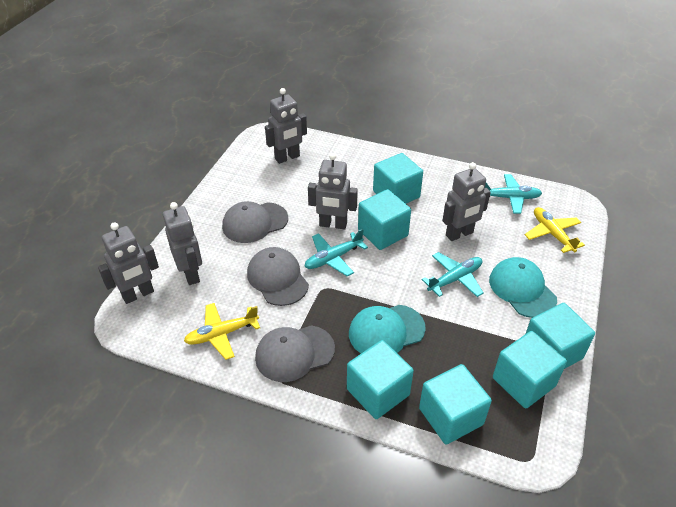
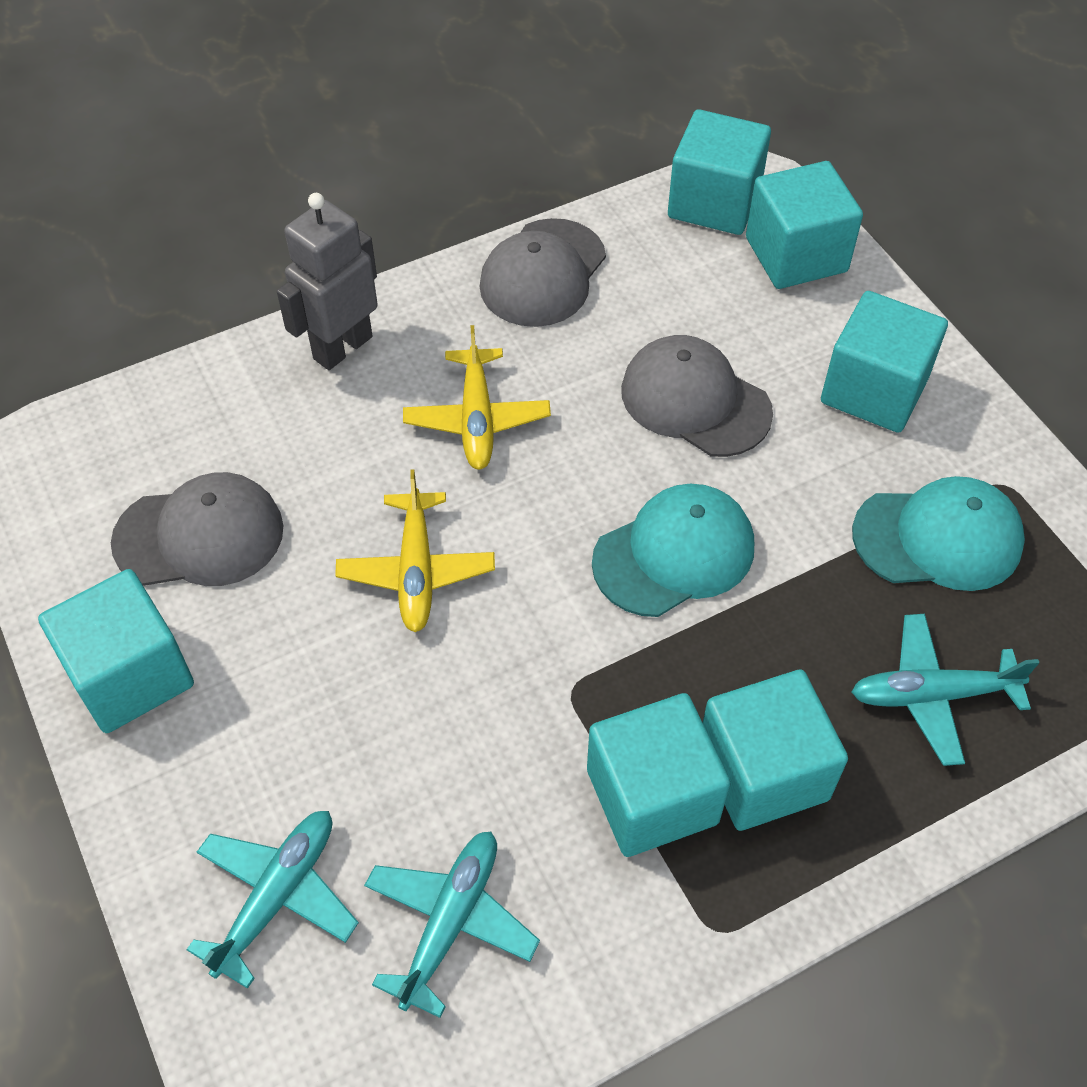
grey robot: 5 -> 1

